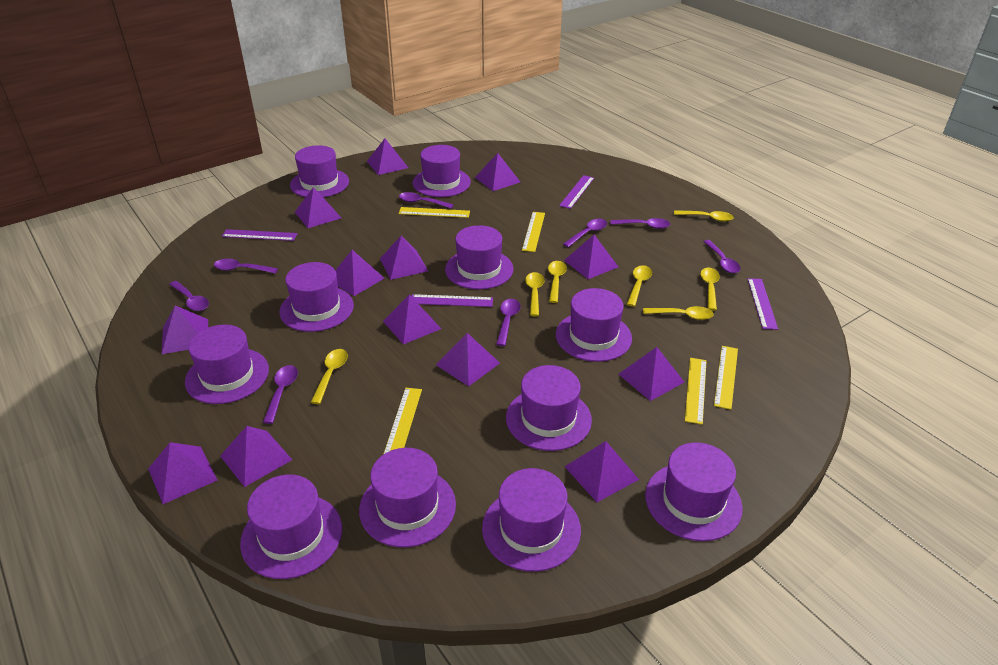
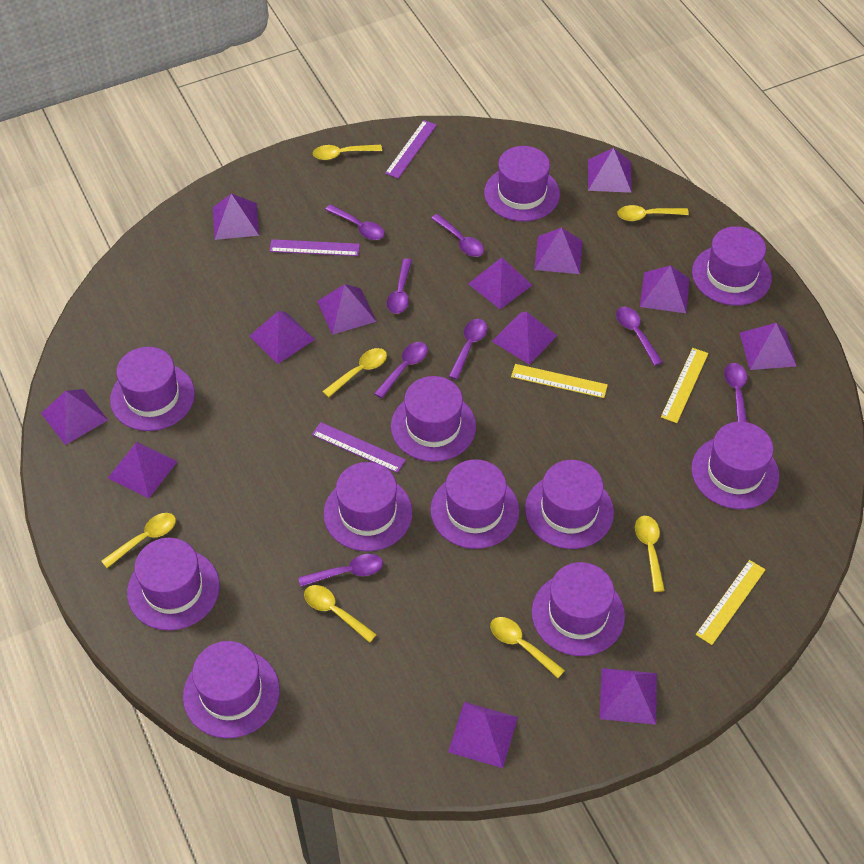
purple ruler: 4 -> 3
yellow ruler: 5 -> 3

